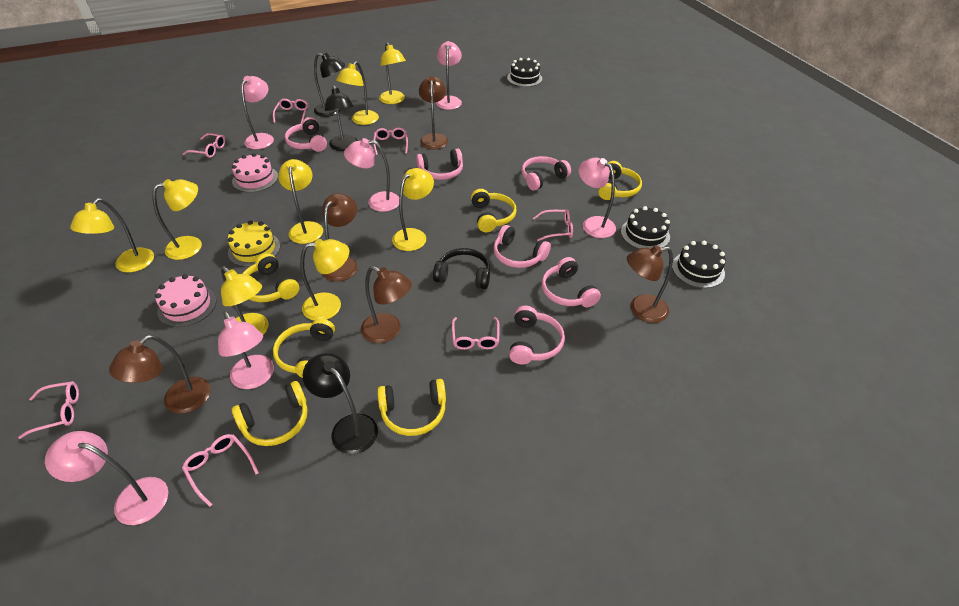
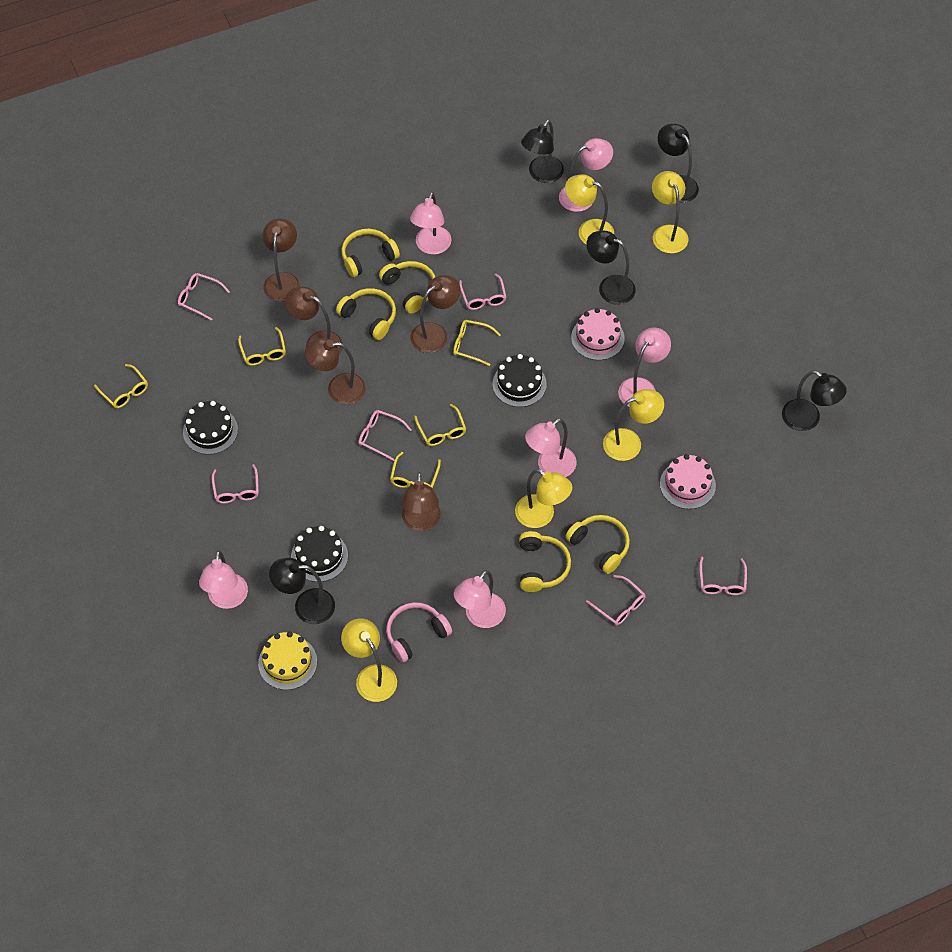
black headphones: 1 -> 0
black lamp: 3 -> 5
pink glasses: 7 -> 6
pink headphones: 6 -> 1
yellow glasses: 0 -> 5
yellow headphones: 6 -> 5
yellow lamp: 8 -> 5

